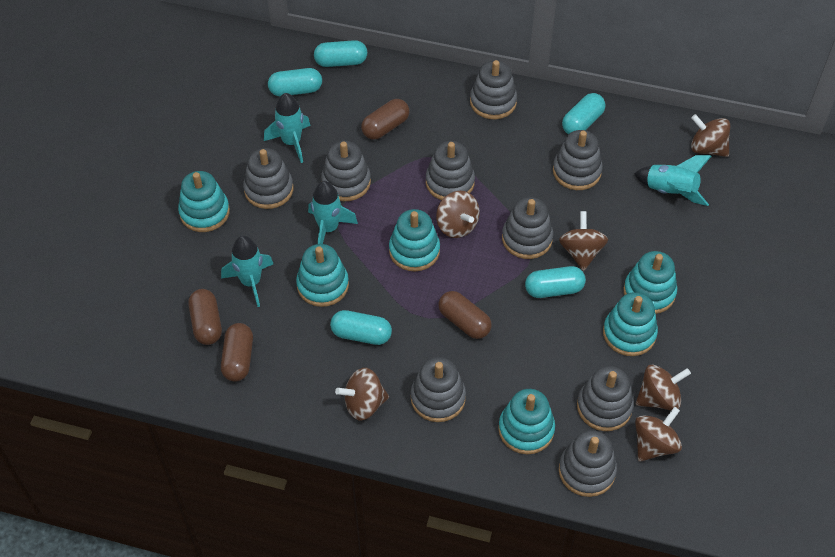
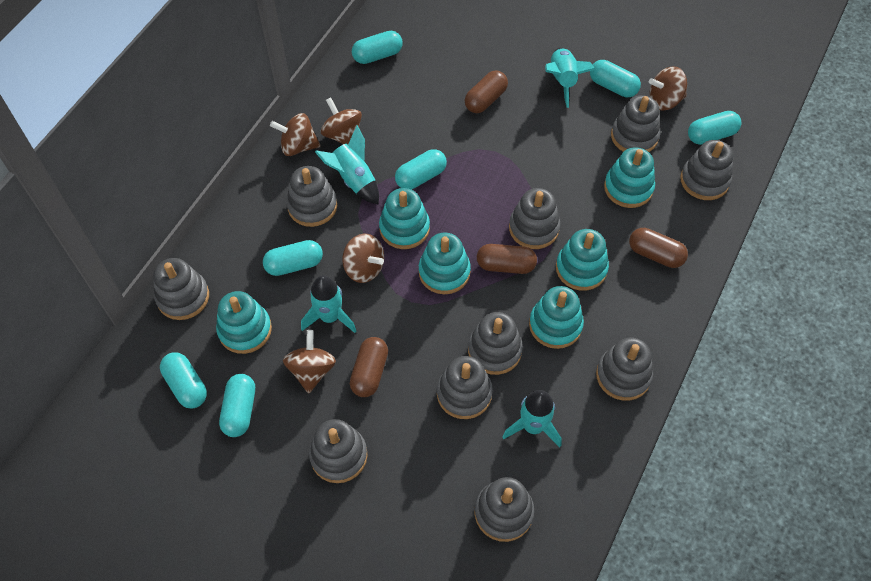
brown spinning top: 6 -> 5
grey stacking toy: 9 -> 10
turquoise capsule: 5 -> 7

